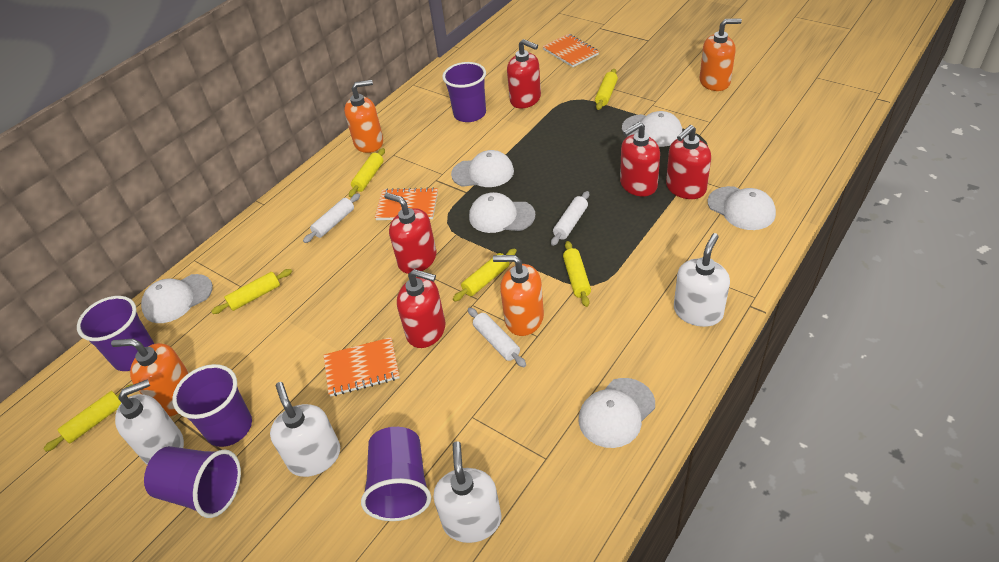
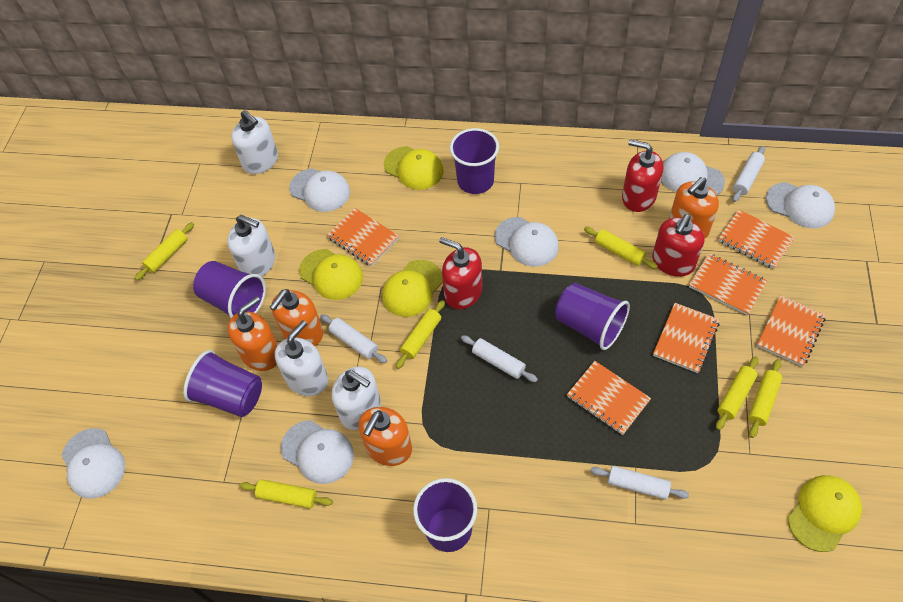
orange notebook: 3 -> 6
red soap dispenser: 5 -> 3
white rolling pin: 3 -> 4
yellow cap: 0 -> 4

